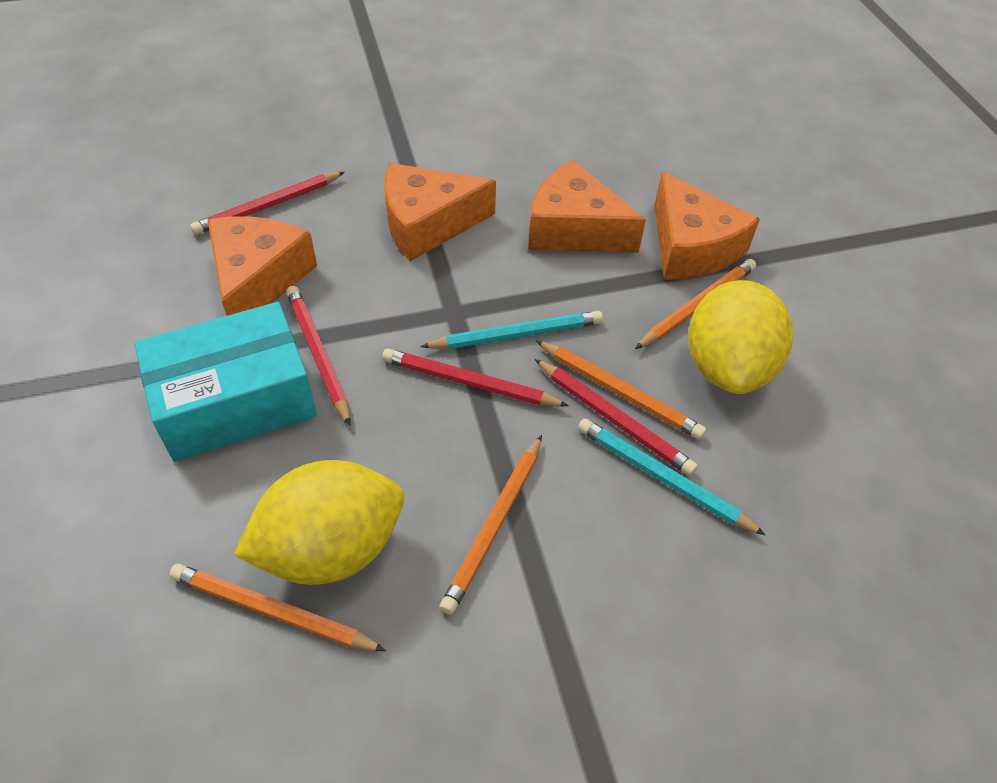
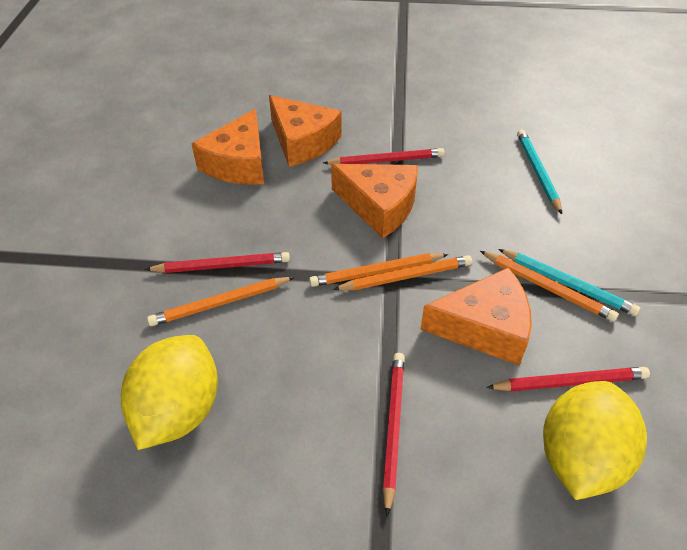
turquoise box: 1 -> 0

